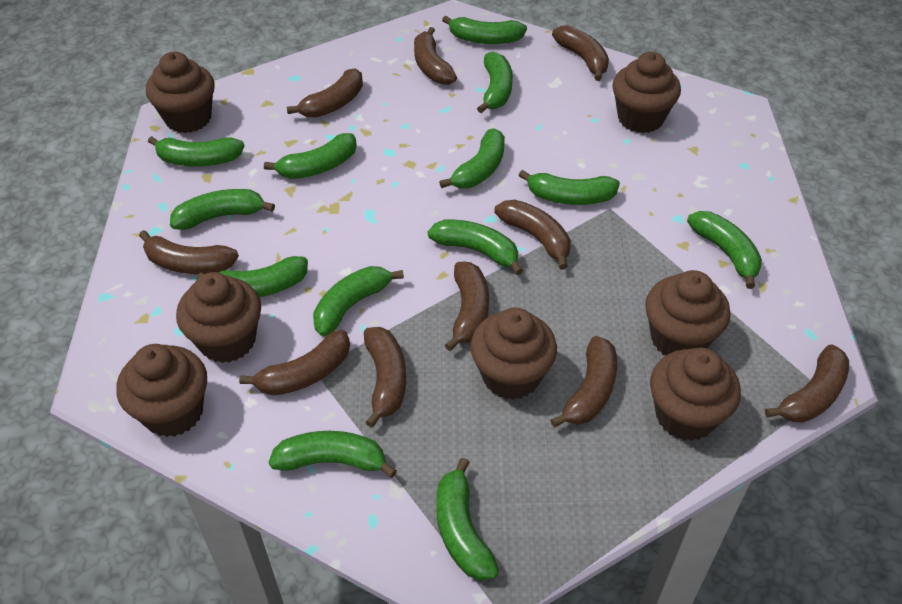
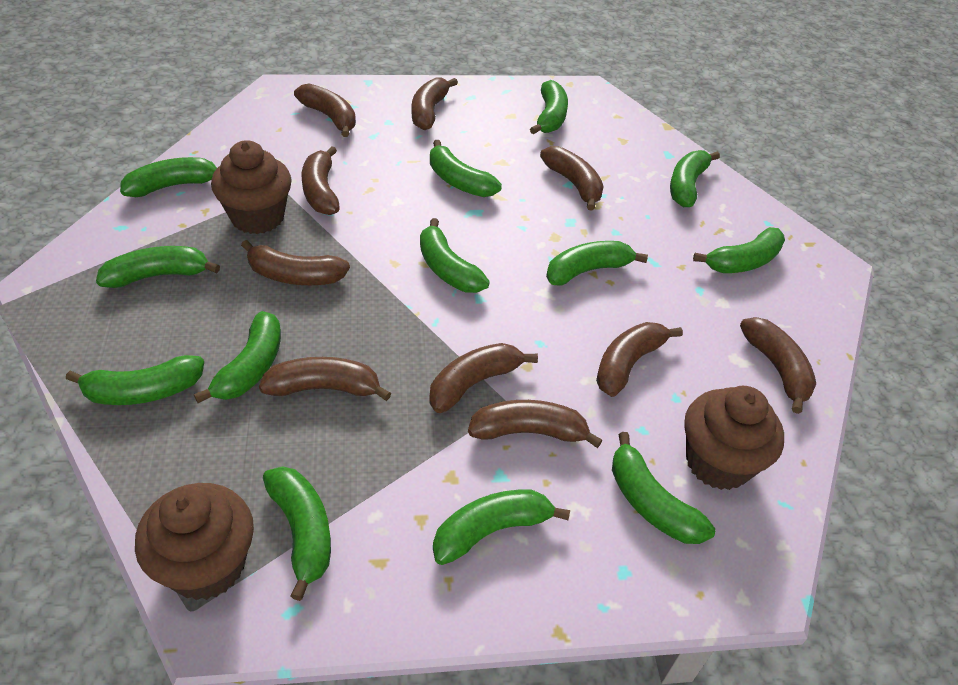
brown cupcake: 7 -> 3

